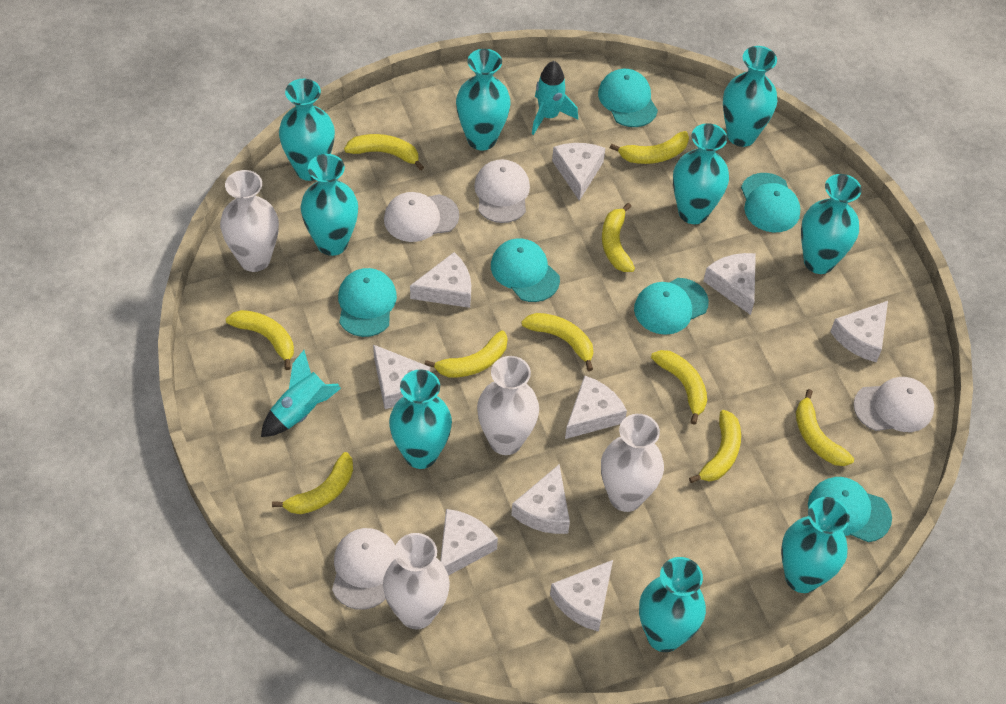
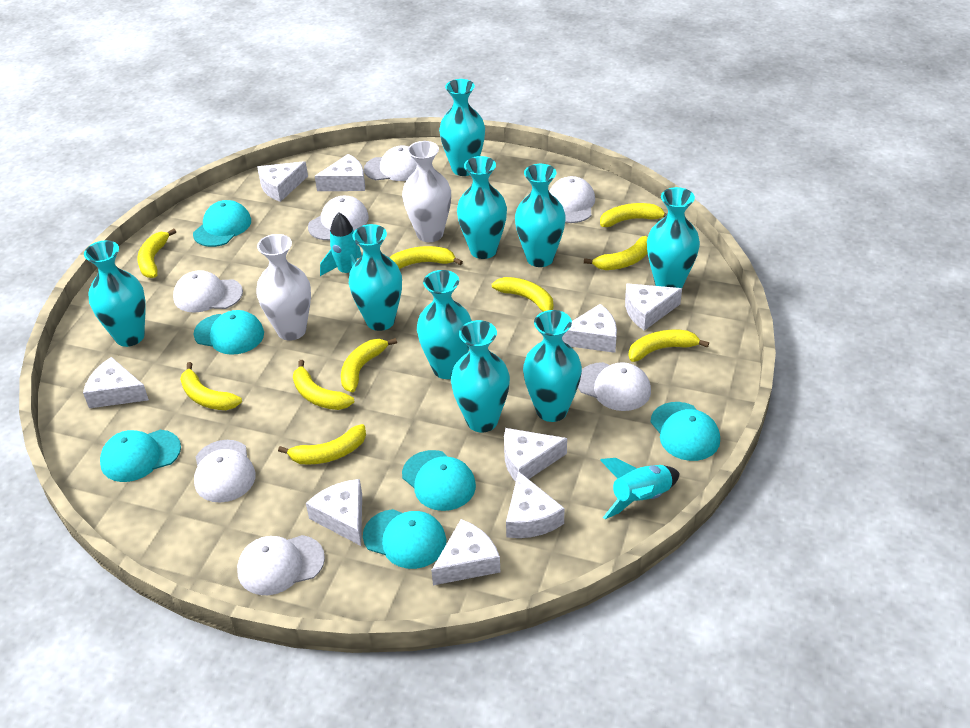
white cap: 4 -> 7
white vase: 4 -> 2

